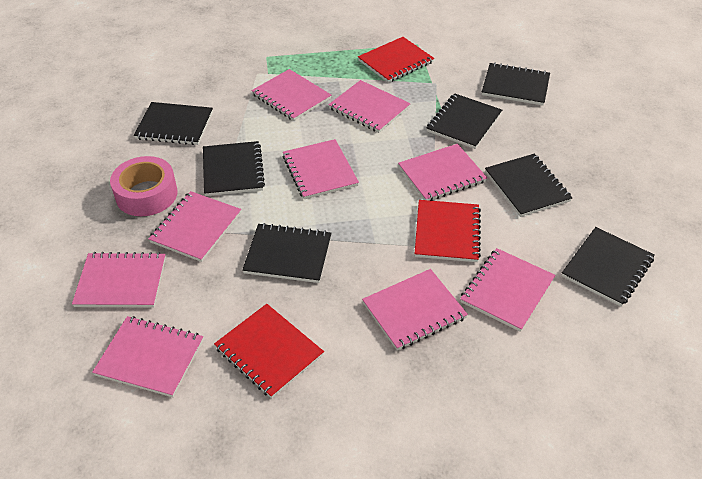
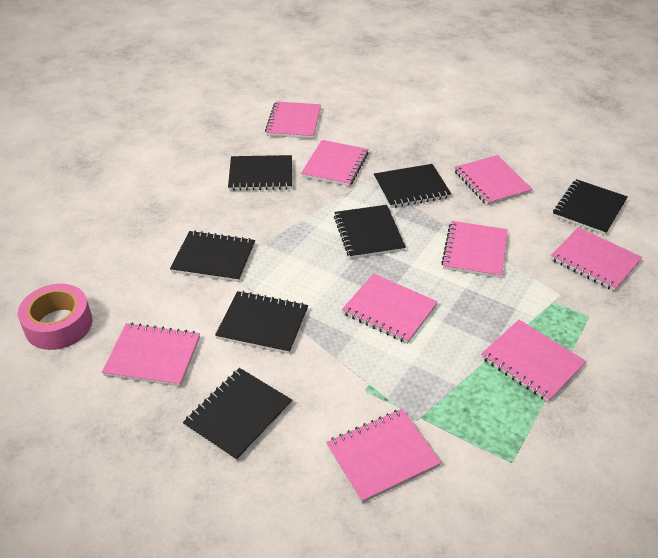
red notebook: 3 -> 0

